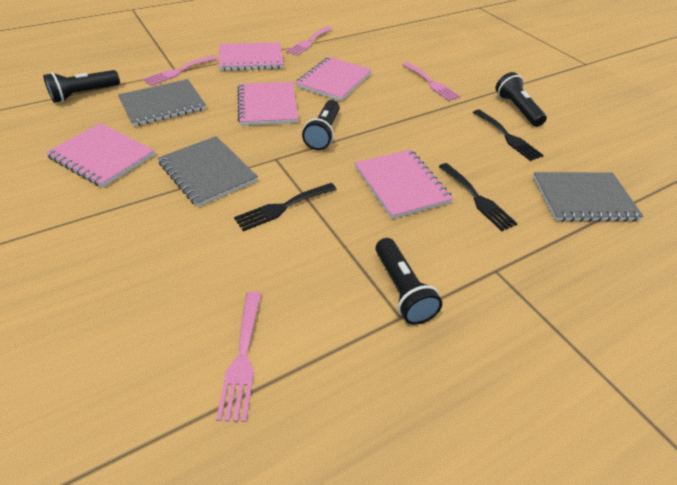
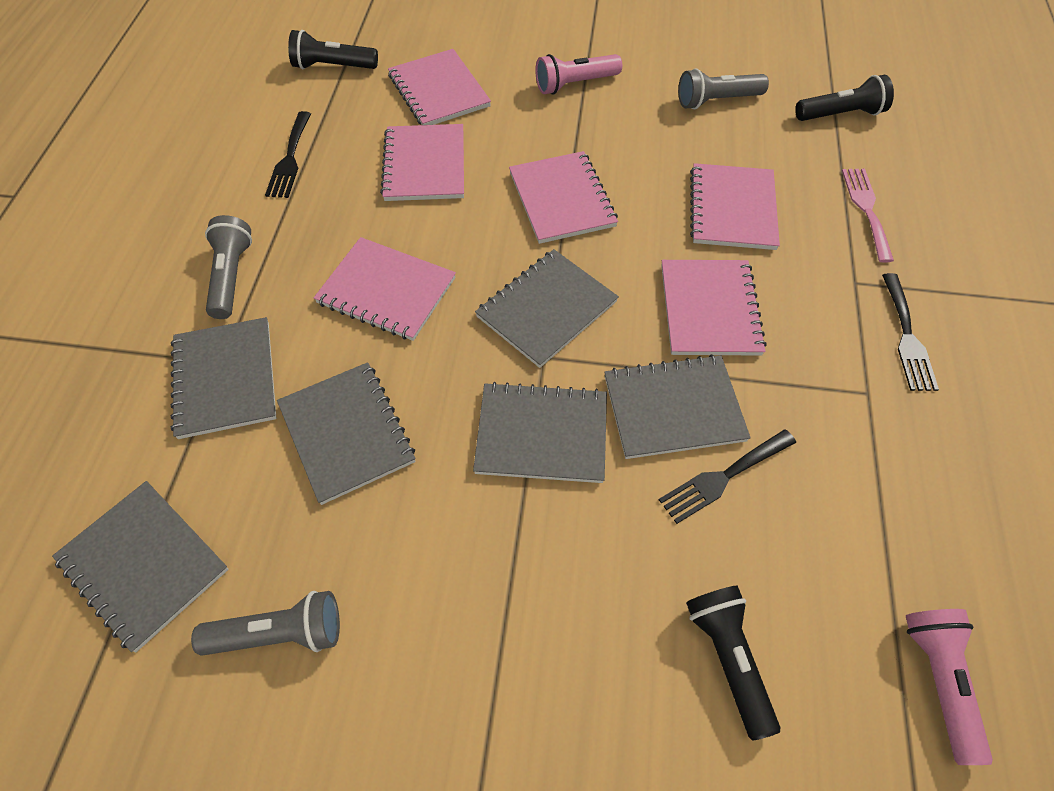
black flashlight: 4 -> 3
grey flashlight: 0 -> 3
grey notebook: 3 -> 6
pink flashlight: 0 -> 2
pink fork: 4 -> 1
pink notebook: 5 -> 6

